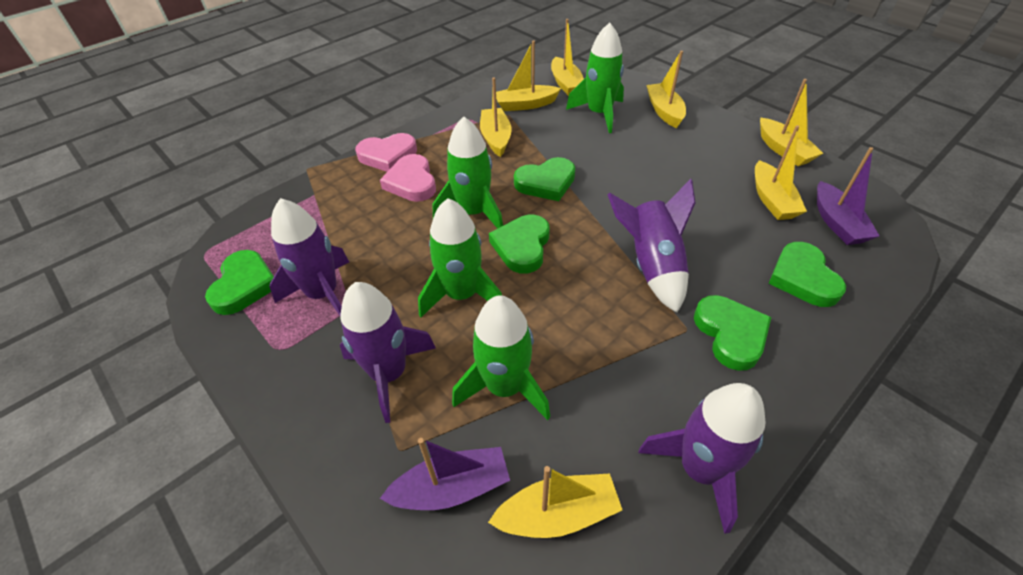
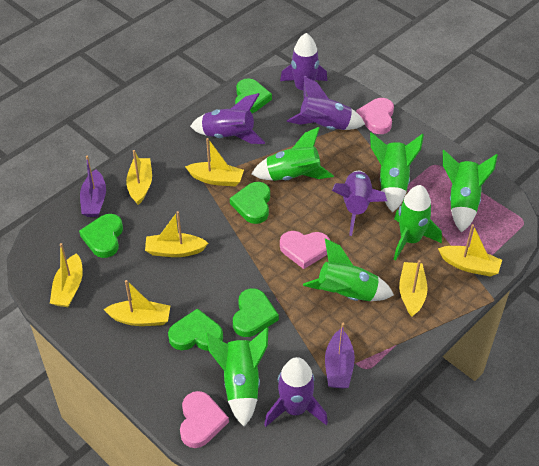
green rocket: 4 -> 6
pink heart: 2 -> 3
purple rocket: 4 -> 5

